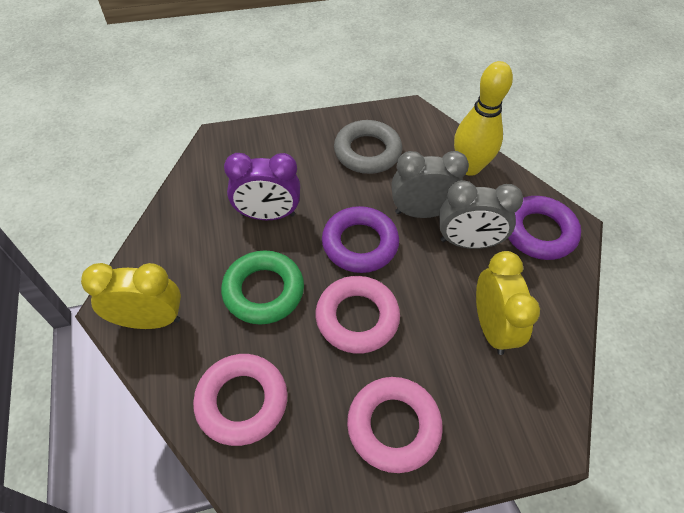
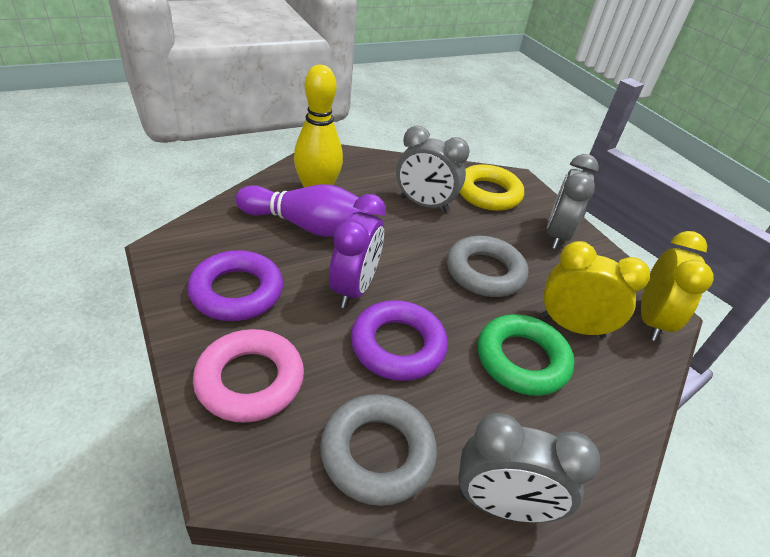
grey clock: 2 -> 3
grey ring: 1 -> 2
pink ring: 3 -> 1
purple bowling pin: 0 -> 1
yellow ring: 0 -> 1

